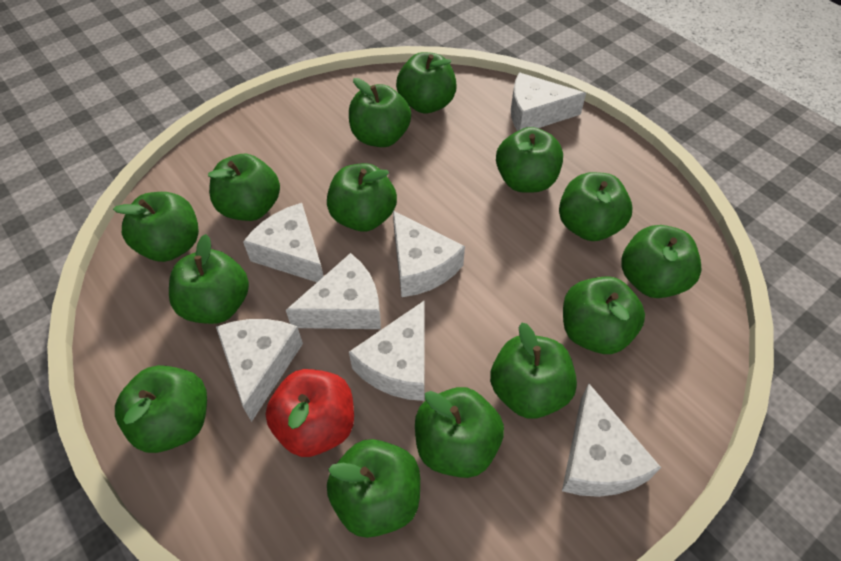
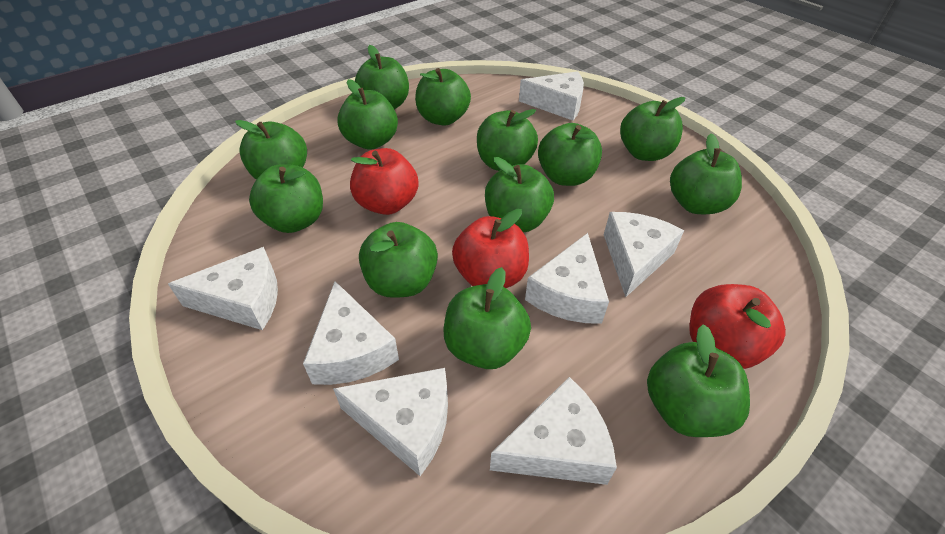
green apple: 14 -> 13
red apple: 1 -> 3

